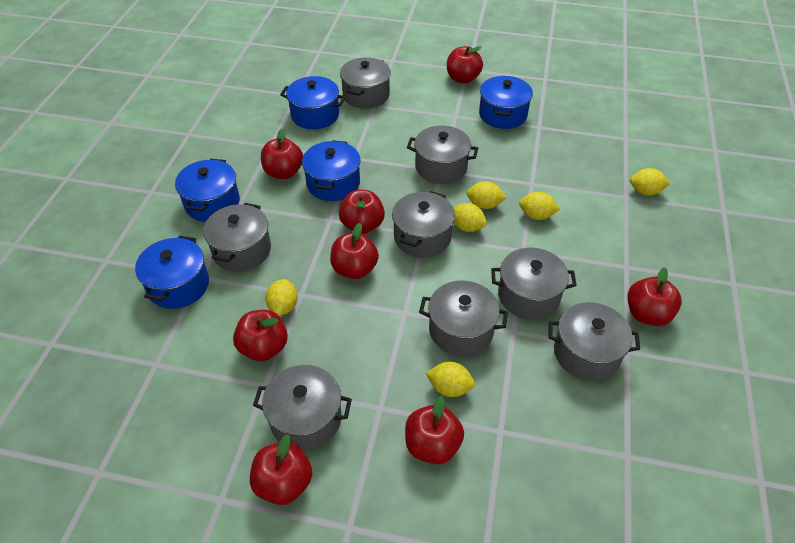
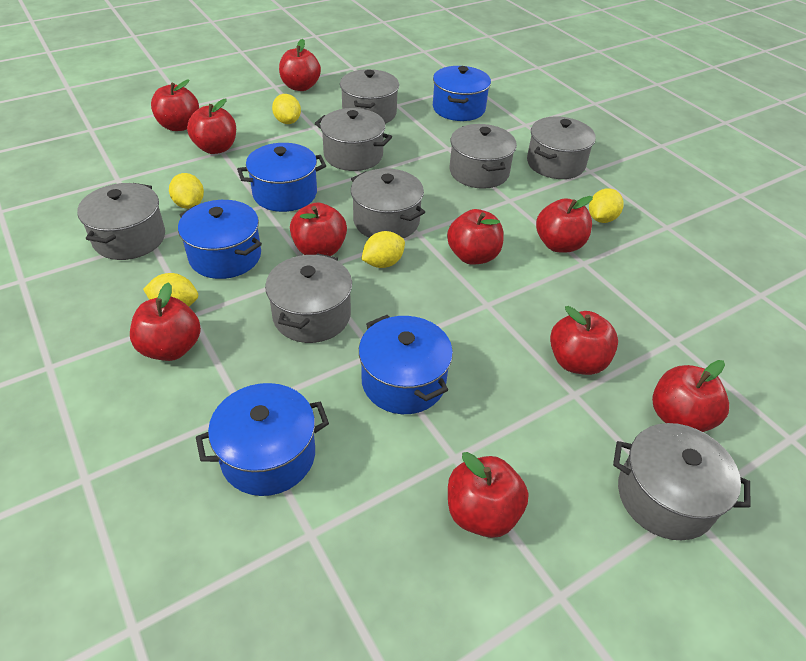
red apple: 8 -> 10
yellow lemon: 6 -> 5

